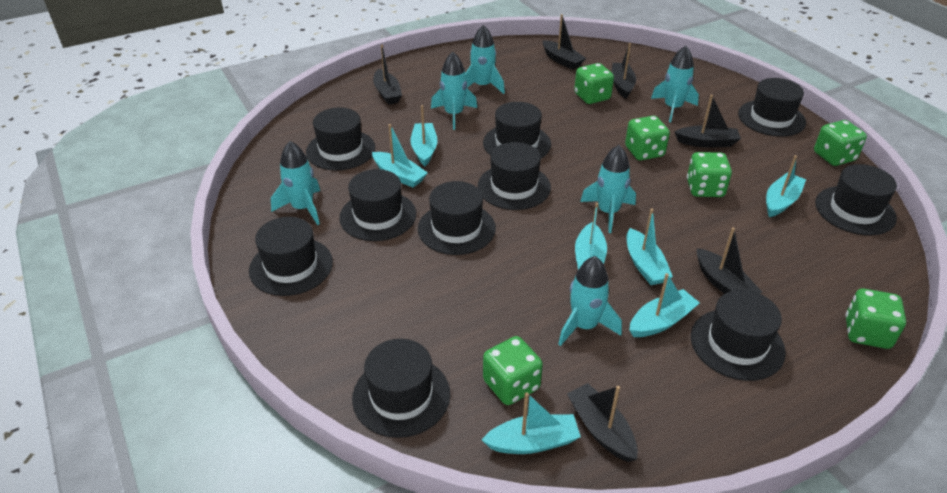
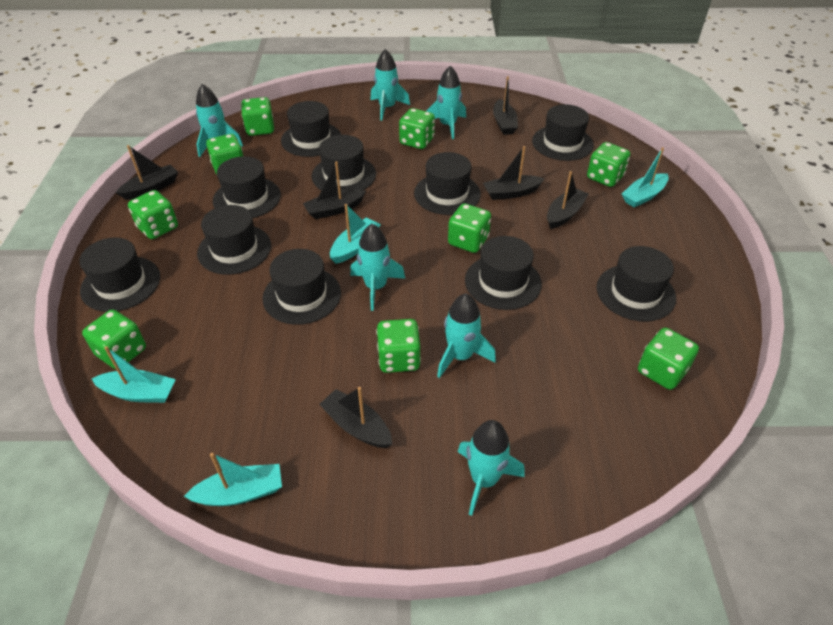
green dice: 6 -> 9
turquoise boat: 7 -> 4

